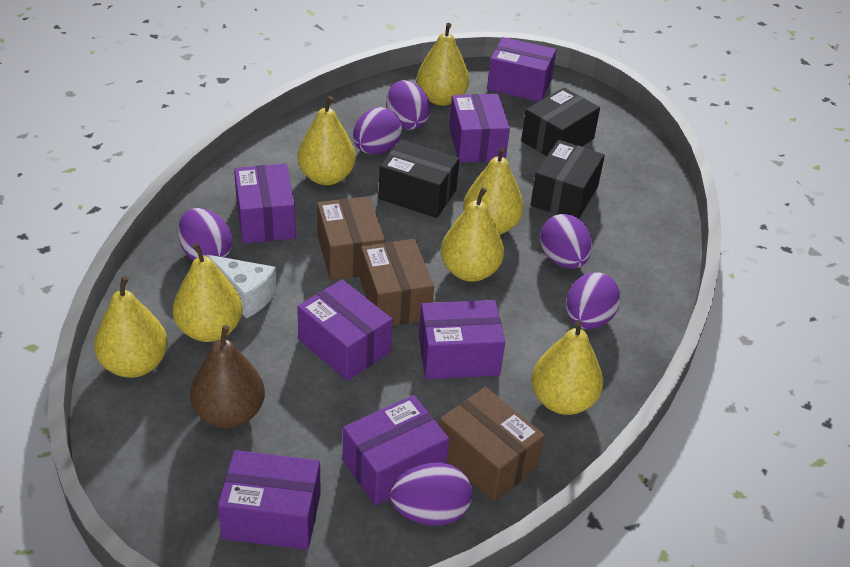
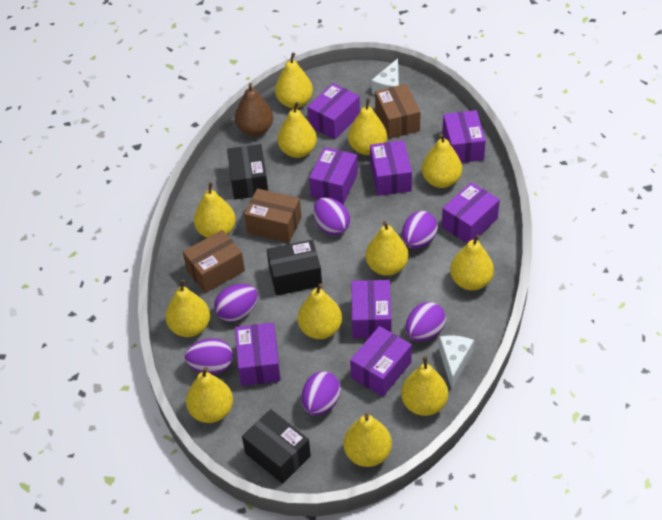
purple box: 7 -> 8
white cheese: 1 -> 2
yellow pear: 7 -> 12

